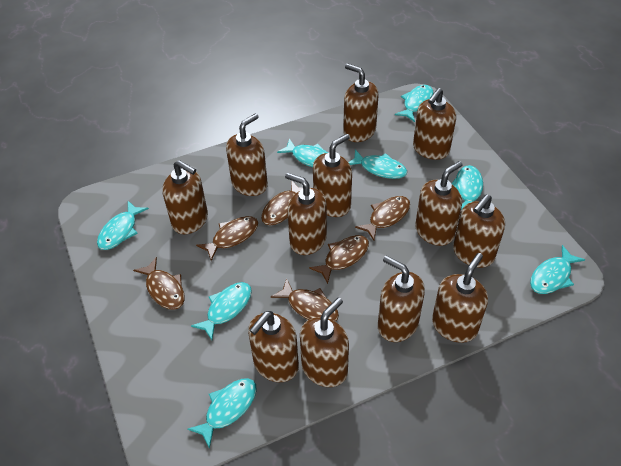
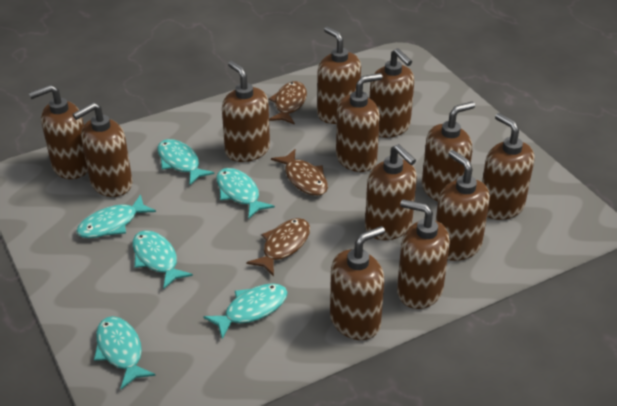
brown fish: 6 -> 3
turquoise fish: 8 -> 6

